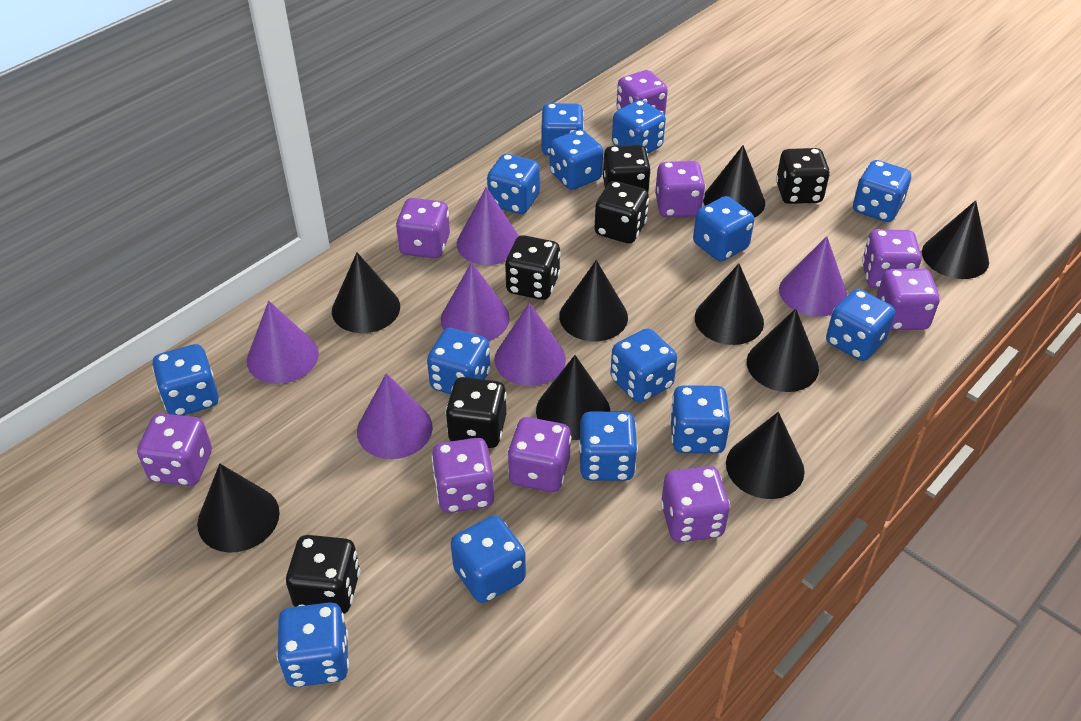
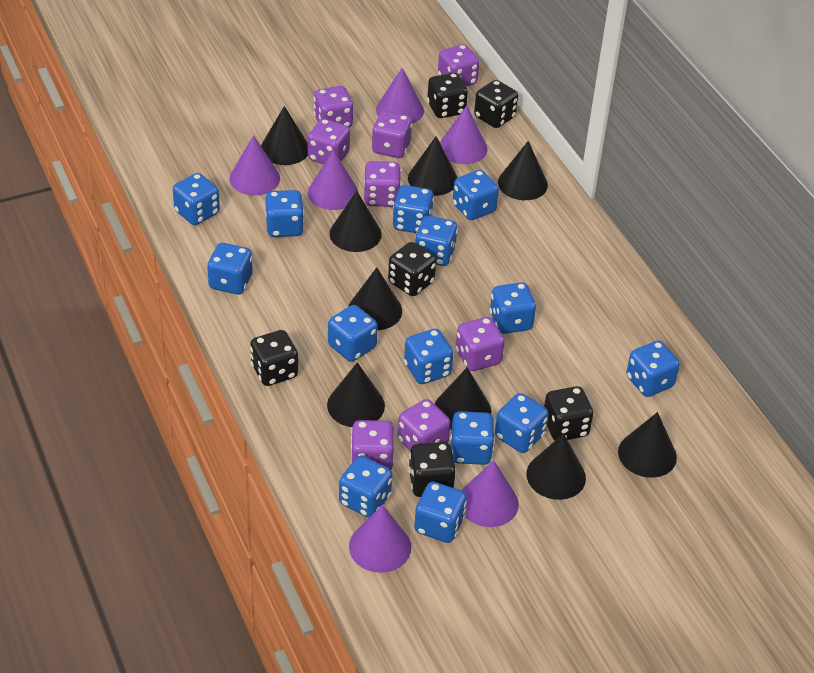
purple dice: 9 -> 8

